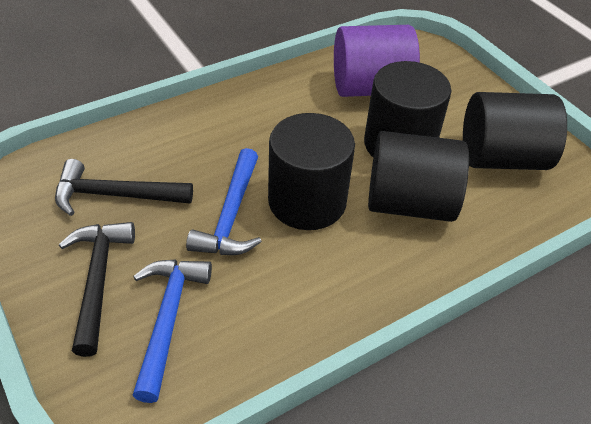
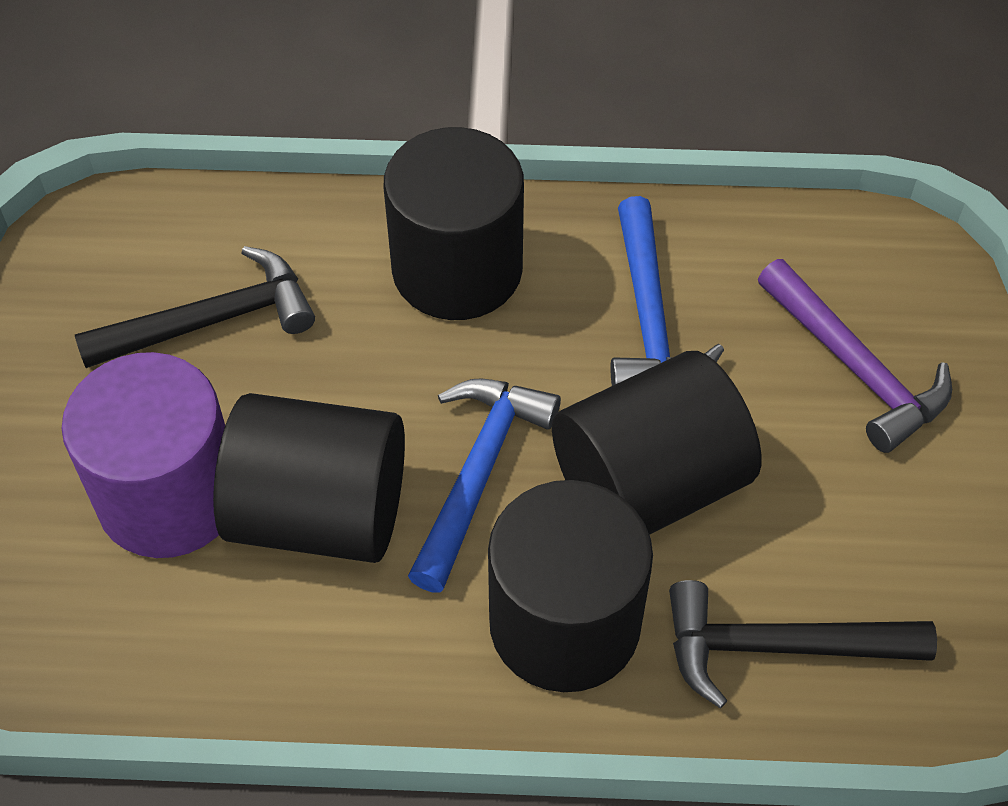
purple hammer: 0 -> 1

